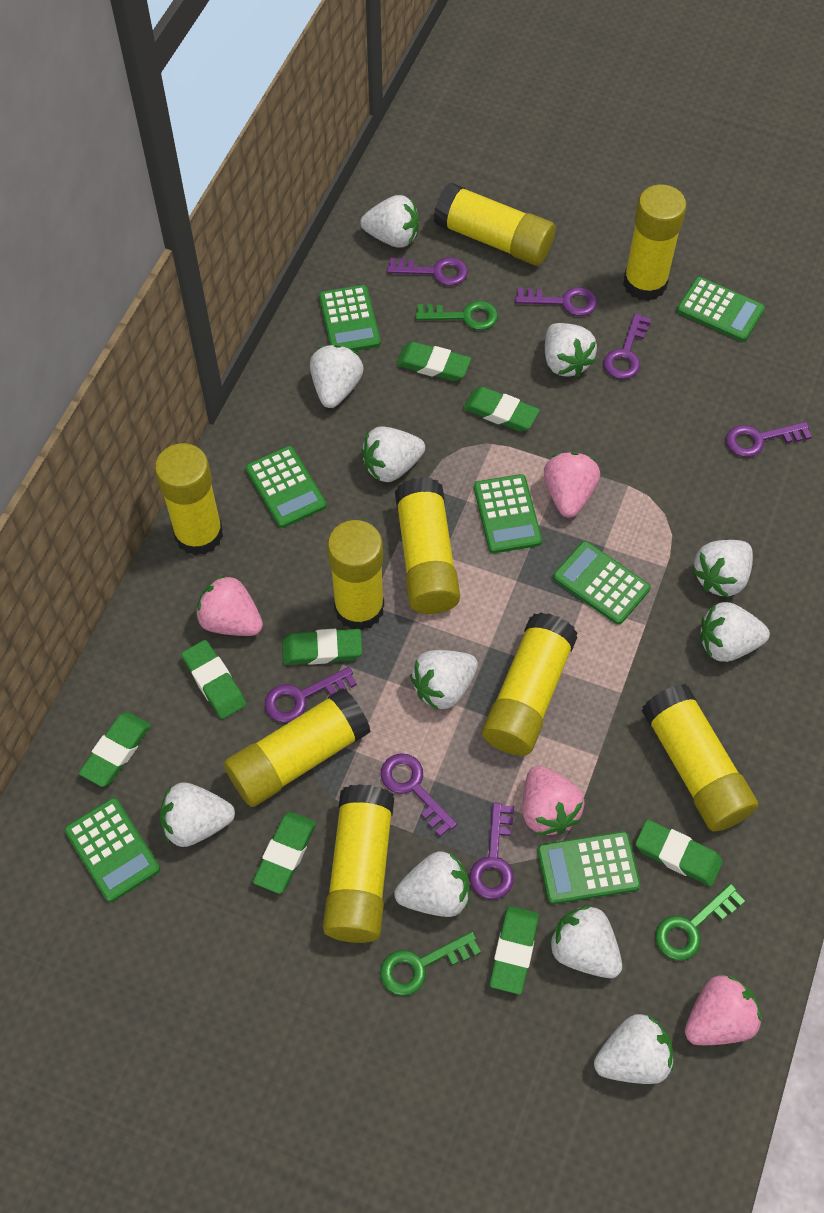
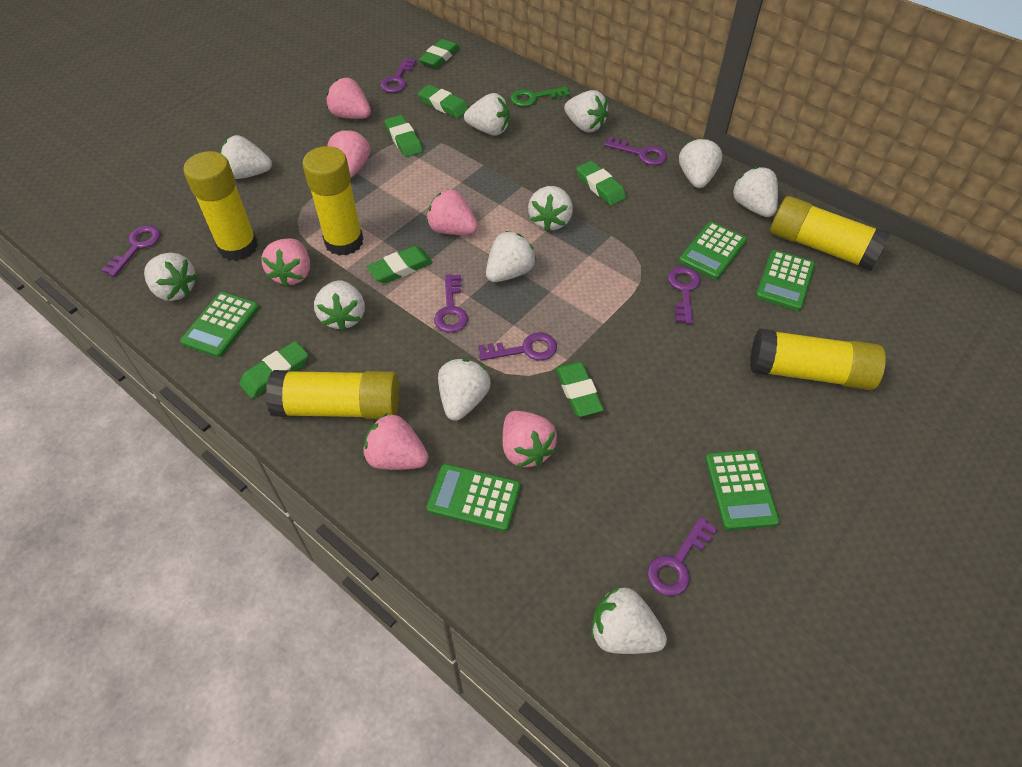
green calculator: 7 -> 5
green eraser: 8 -> 7
green key: 3 -> 1
pink strawberry: 4 -> 6
yellow glue stick: 9 -> 5

